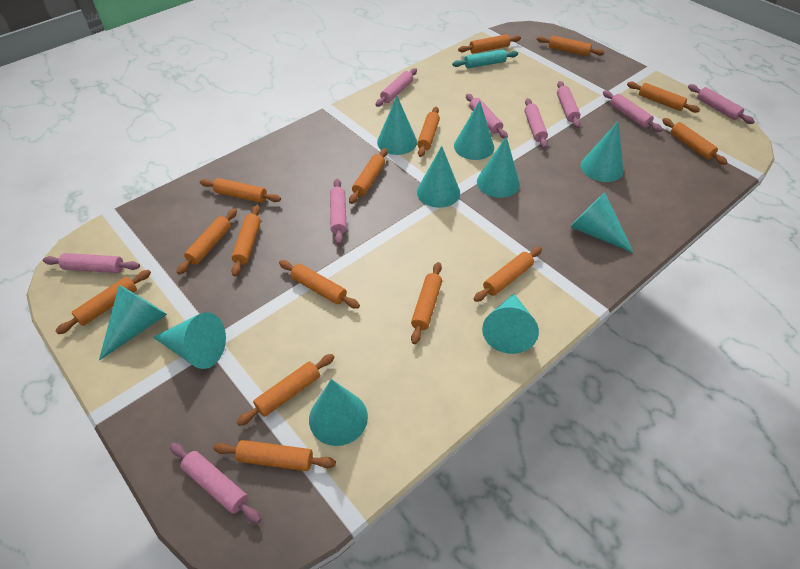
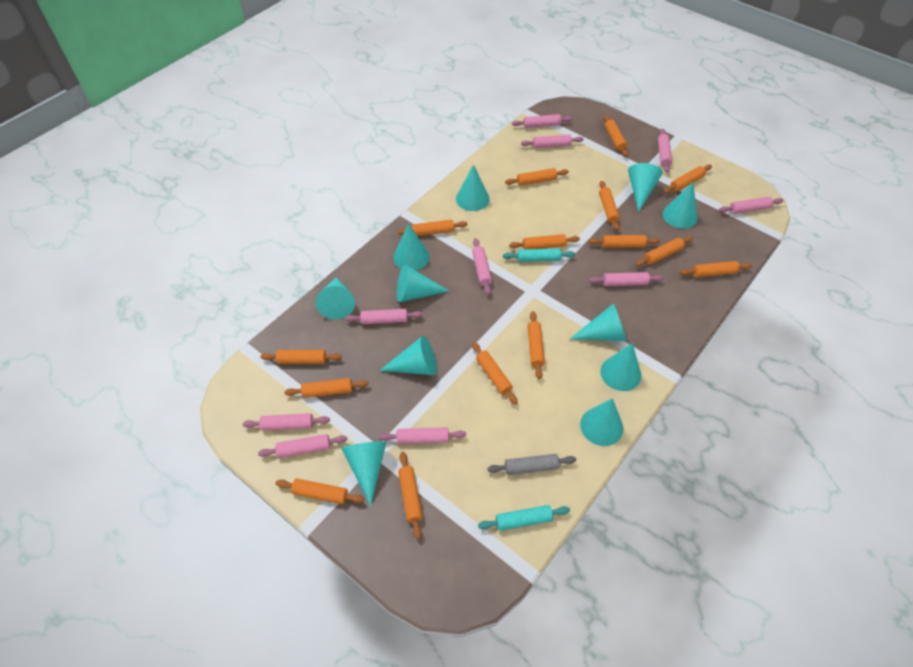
grey rolling pin: 0 -> 1
pink rolling pin: 9 -> 10
turquoise cone: 10 -> 11
turquoise rolling pin: 1 -> 2

